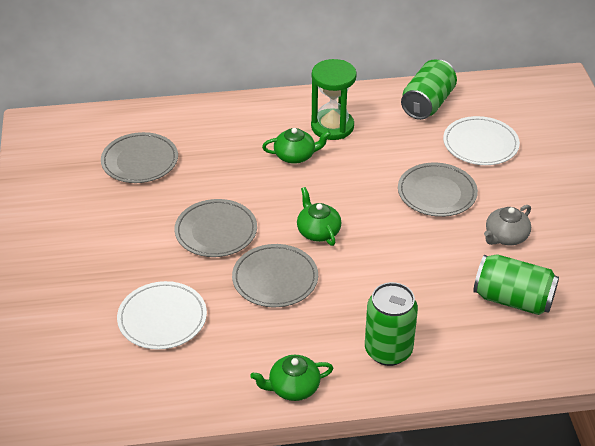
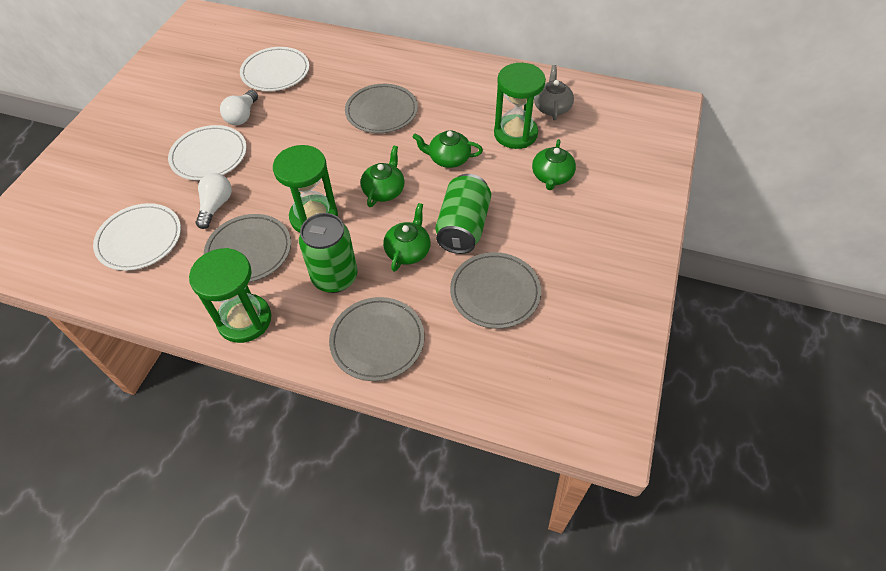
green can: 3 -> 2
green hourglass: 1 -> 3
green teapot: 3 -> 4
white light bulb: 0 -> 2
white plate: 2 -> 3

